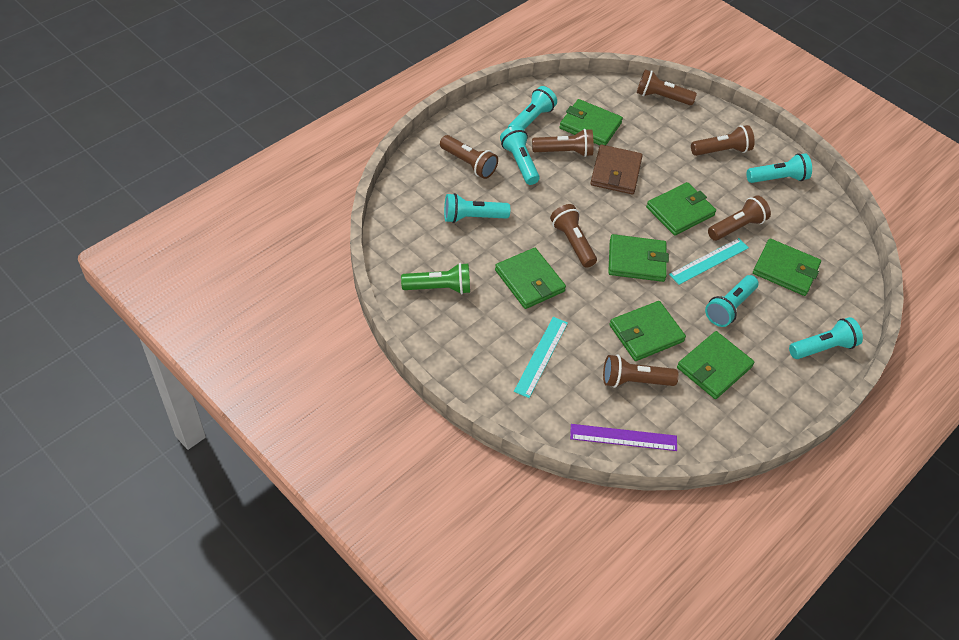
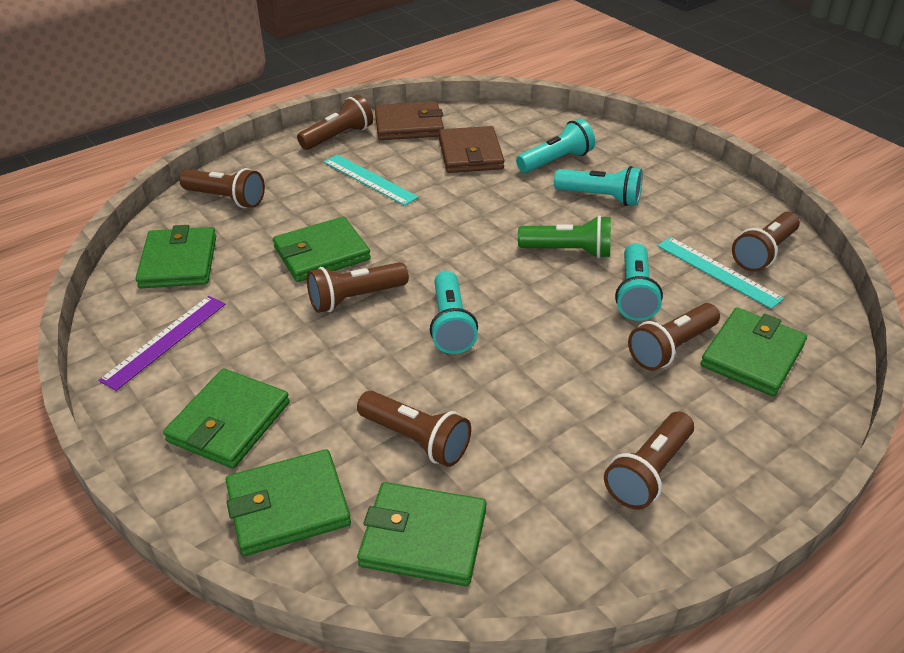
brown wallet: 1 -> 2
green wallet: 7 -> 6
turquoise flashlight: 6 -> 4

